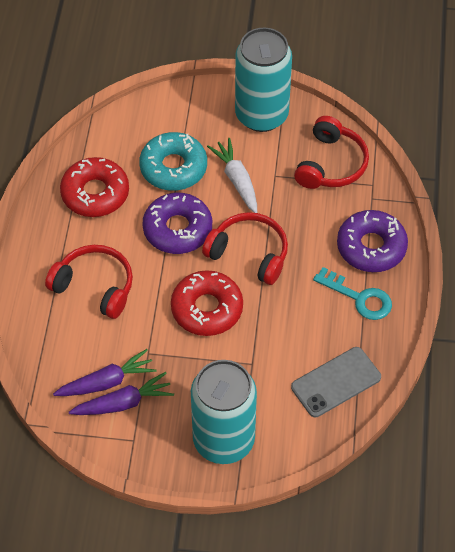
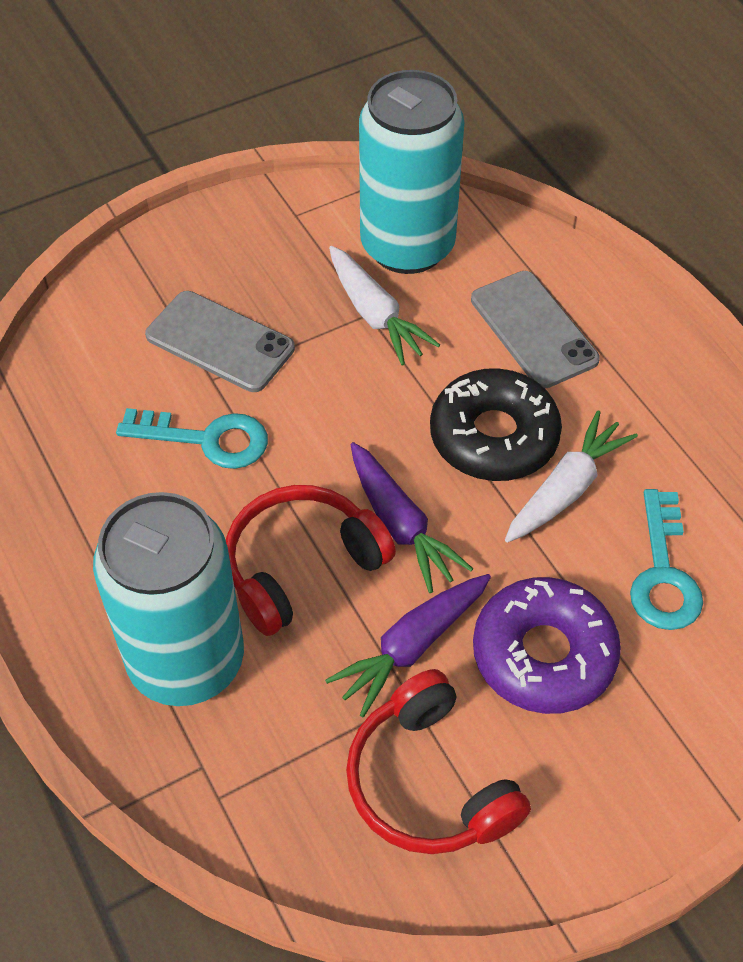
black donut: 0 -> 1
grey phone: 1 -> 2
purple donut: 2 -> 1
red donut: 2 -> 0
red headphones: 3 -> 2
turquoise donut: 1 -> 0
turquoise key: 1 -> 2
white carrot: 1 -> 2

